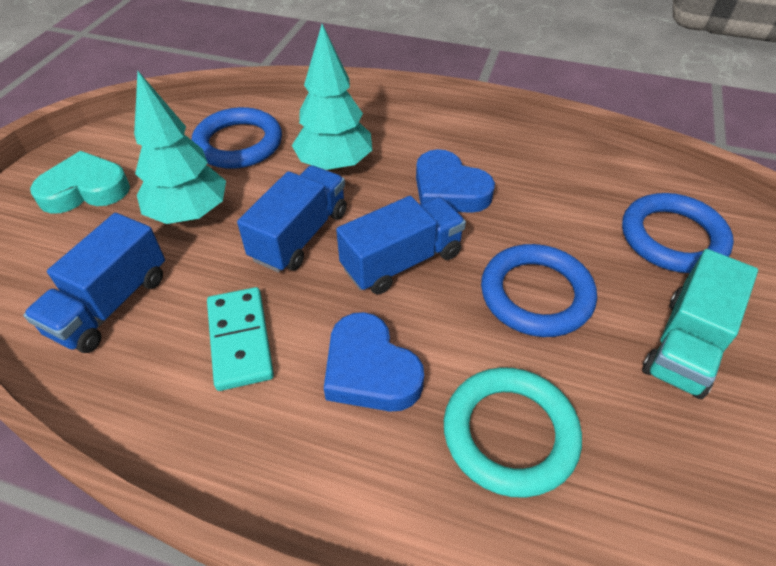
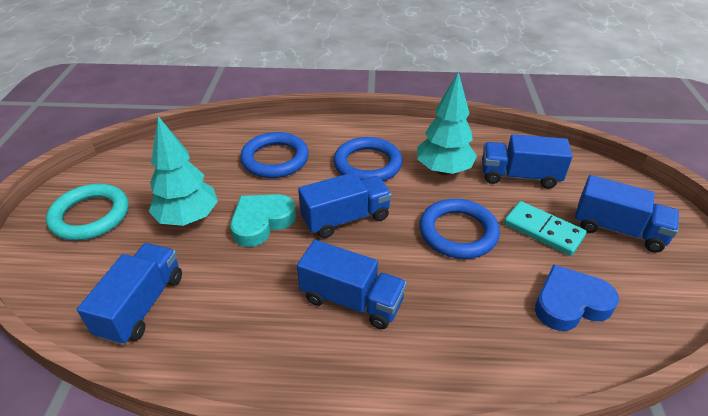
blue heart: 2 -> 1
blue truck: 3 -> 5
turquoise truck: 1 -> 0

